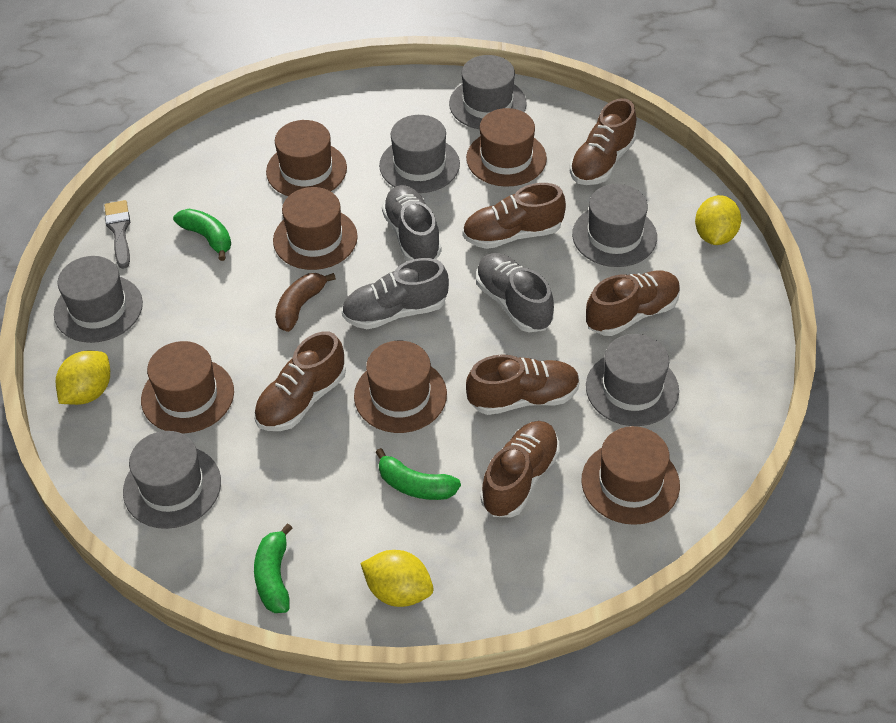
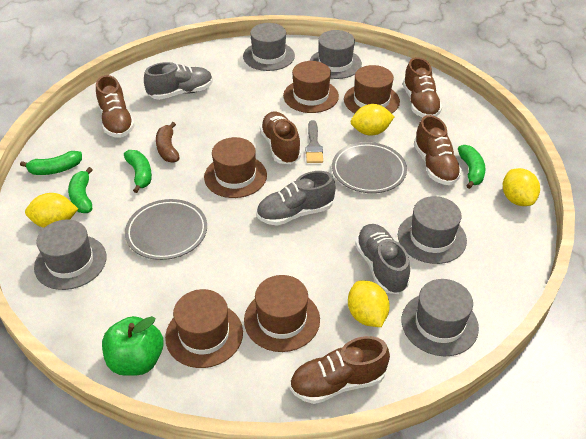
brown hat: 6 -> 5
brown shoe: 6 -> 5
green apple: 0 -> 1
green banana: 3 -> 4
grey hat: 6 -> 5
grey plate: 0 -> 2
yellow lemon: 3 -> 4

